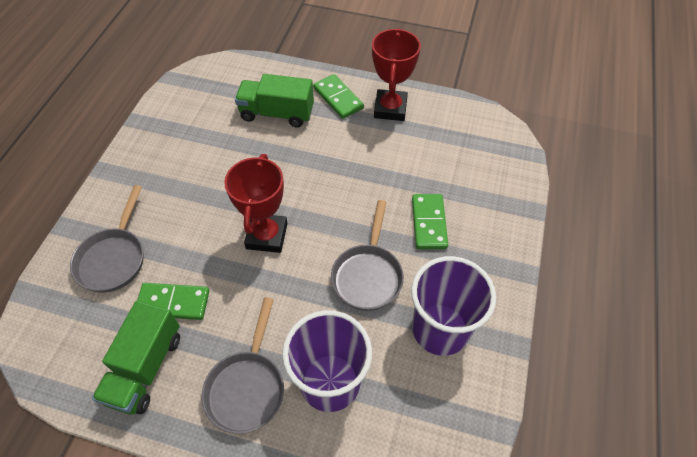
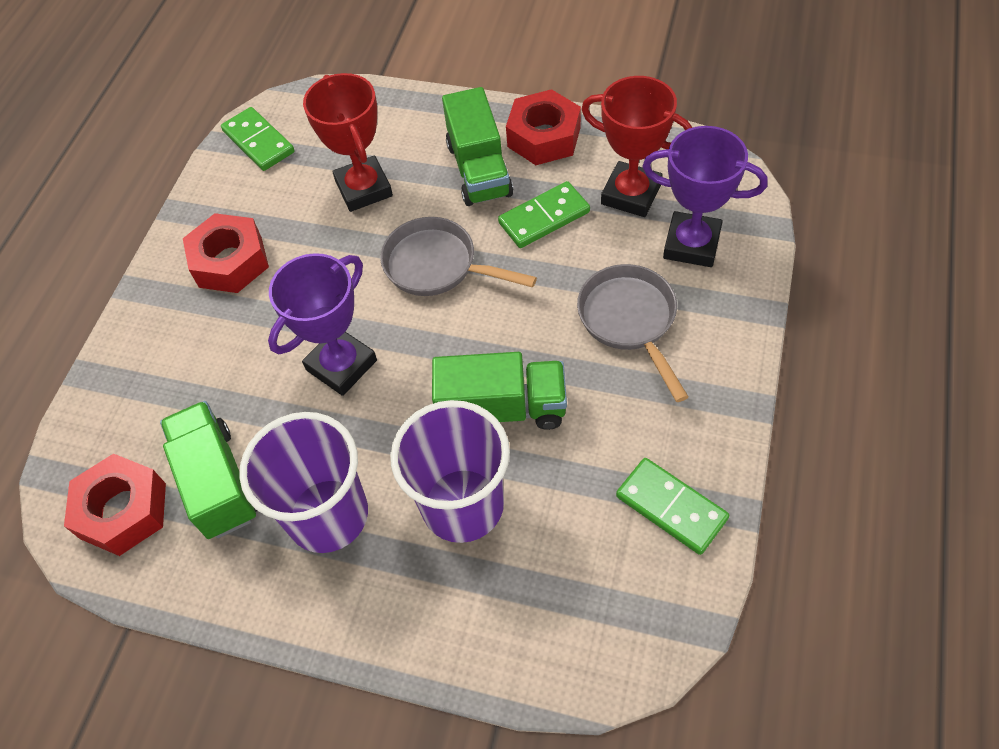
green truck: 2 -> 3
grey pan: 3 -> 2
purple trophy: 0 -> 2
red nut: 0 -> 3

